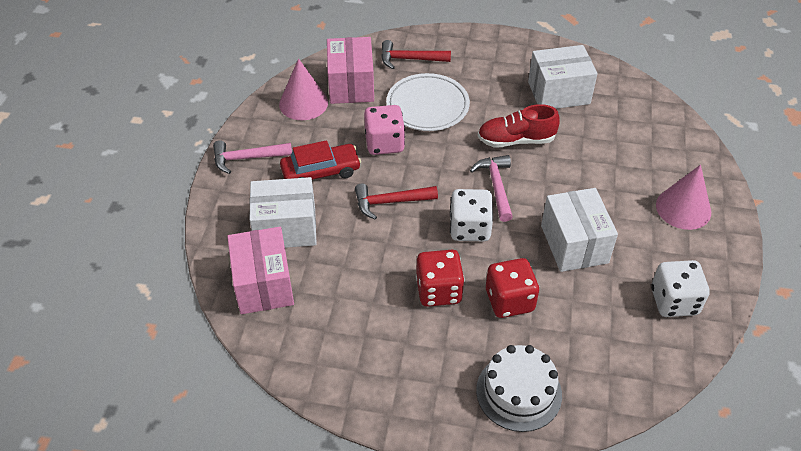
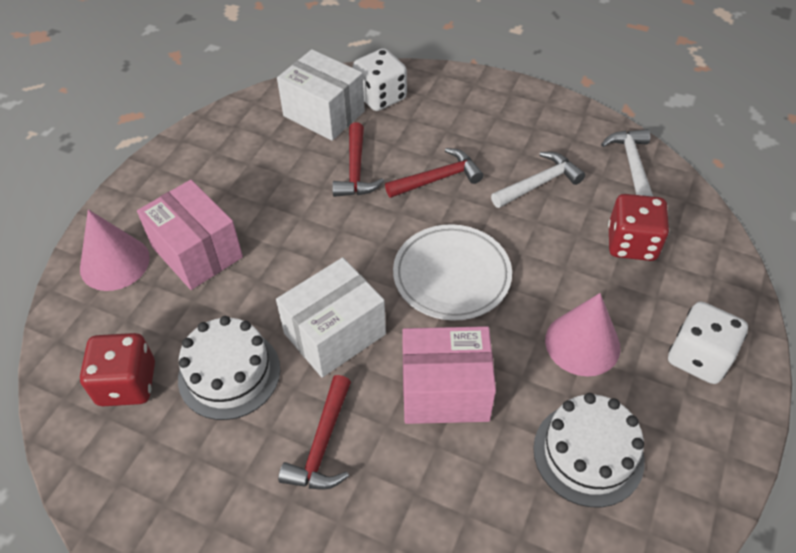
pink dice: 1 -> 0
pink hammer: 2 -> 0
red car: 1 -> 0
red hammer: 2 -> 3
red shoe: 1 -> 0
white box: 3 -> 2
white cake: 1 -> 2
white hammer: 0 -> 2

